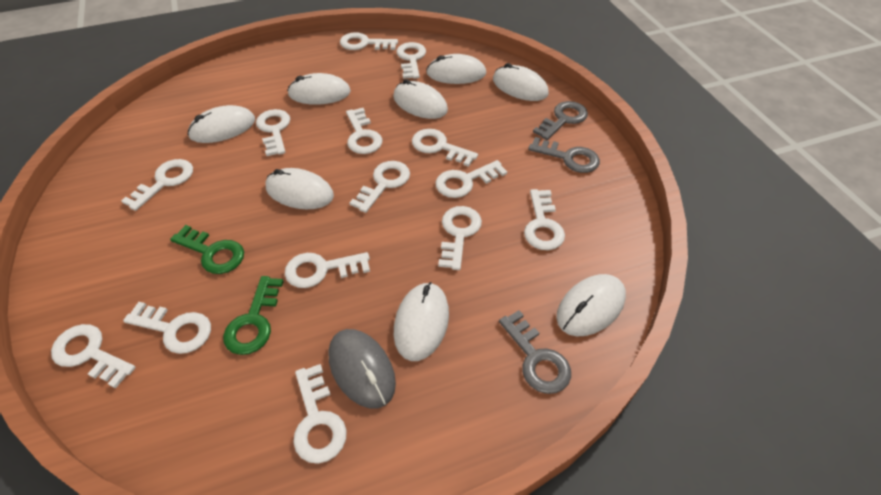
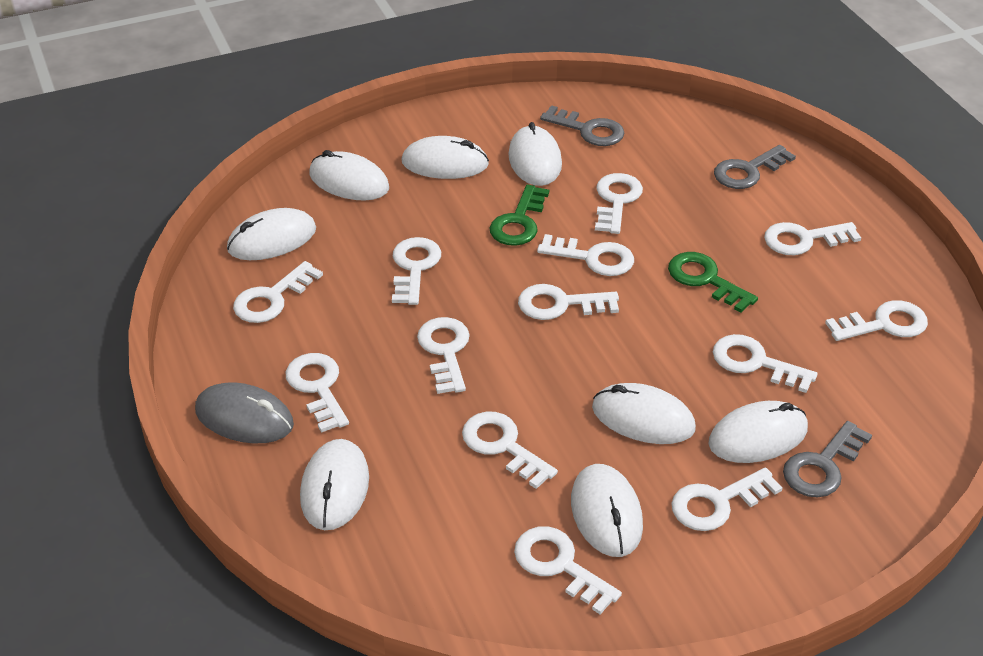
white key: 14 -> 13

